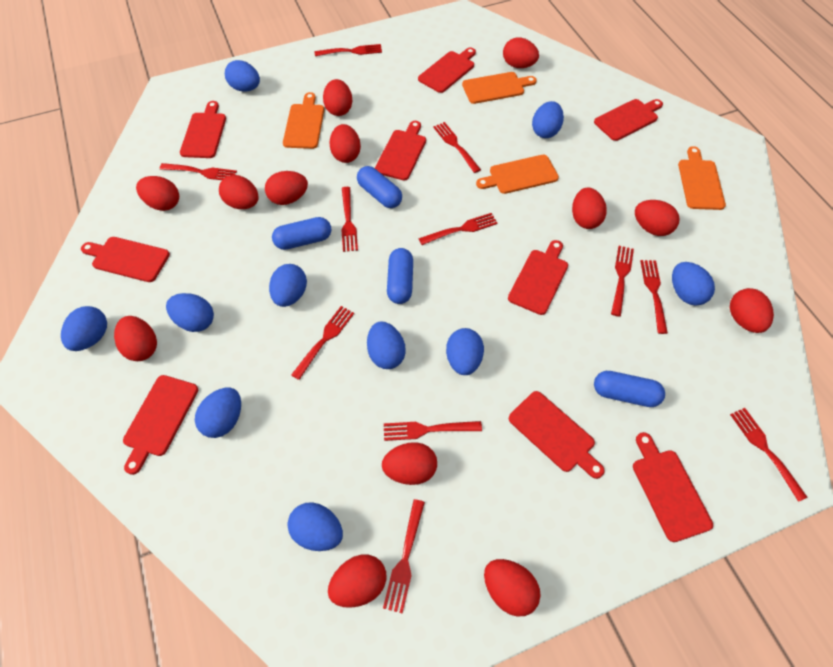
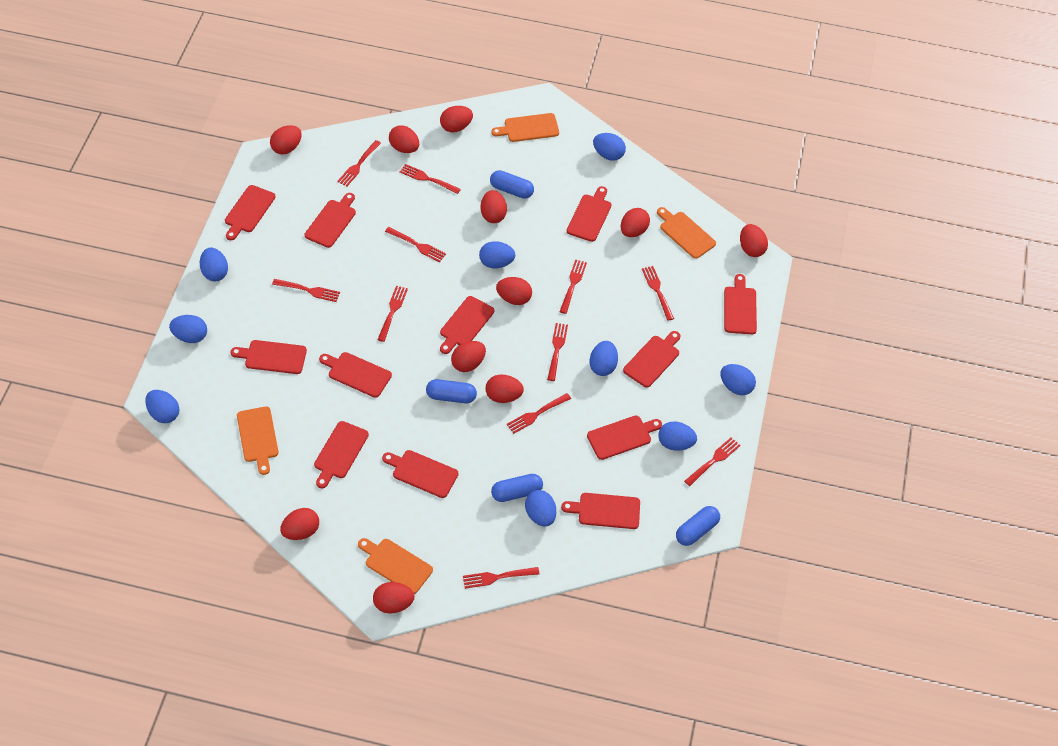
blue egg: 10 -> 9
red cutting board: 9 -> 12
red egg: 13 -> 11

